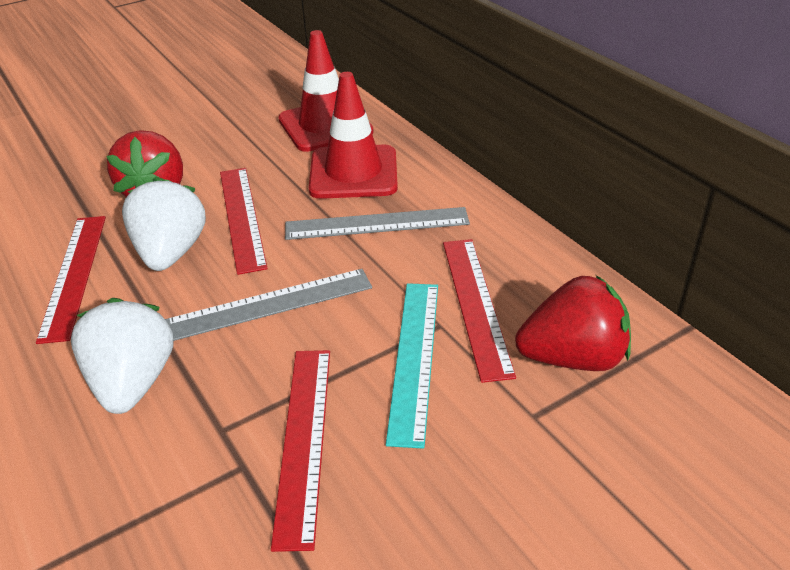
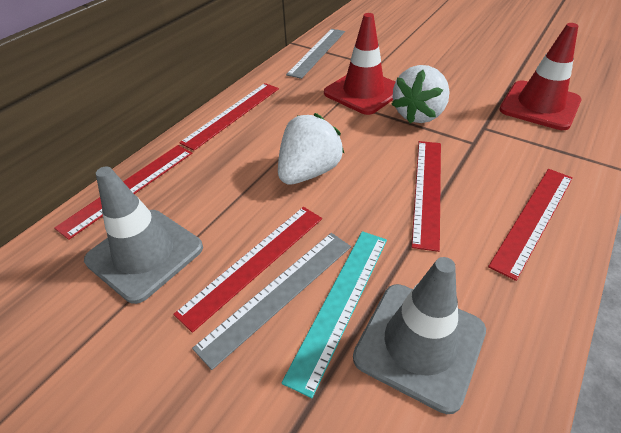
grey traffic cone: 0 -> 2
red ruler: 4 -> 5
red strawberry: 2 -> 0

